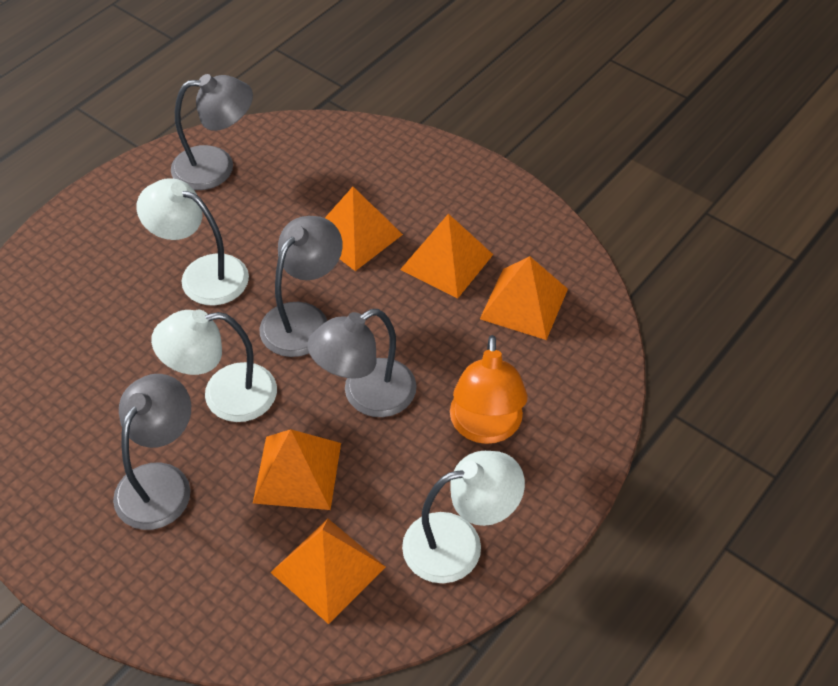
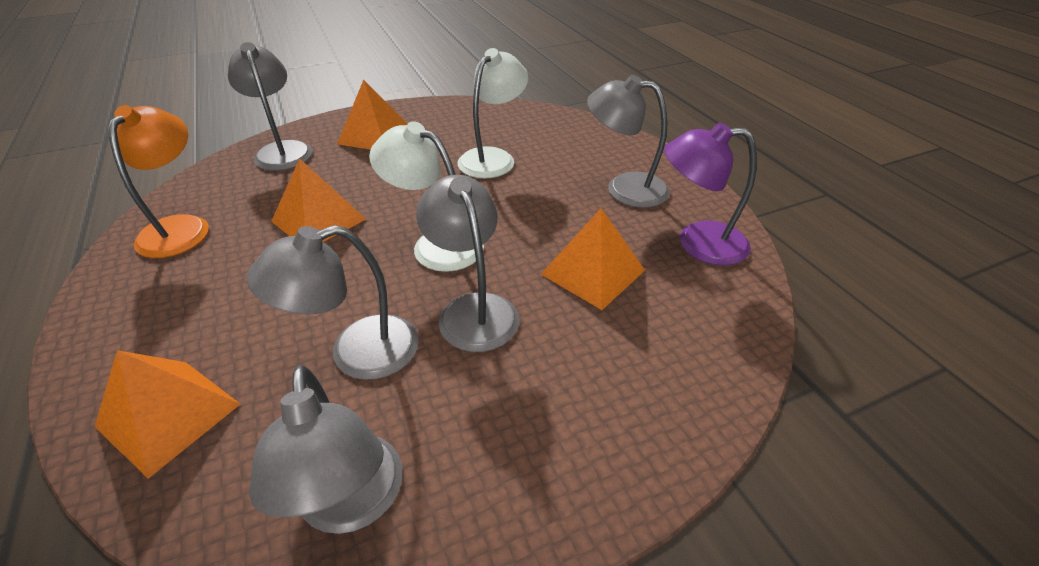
grey lamp: 4 -> 5
orange pyramid: 5 -> 4
purple lamp: 0 -> 1
white lamp: 3 -> 2

